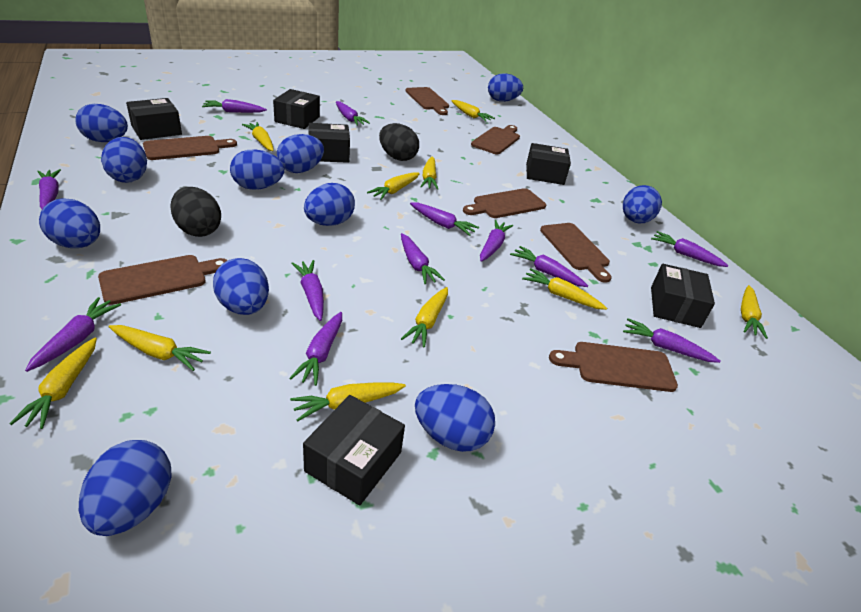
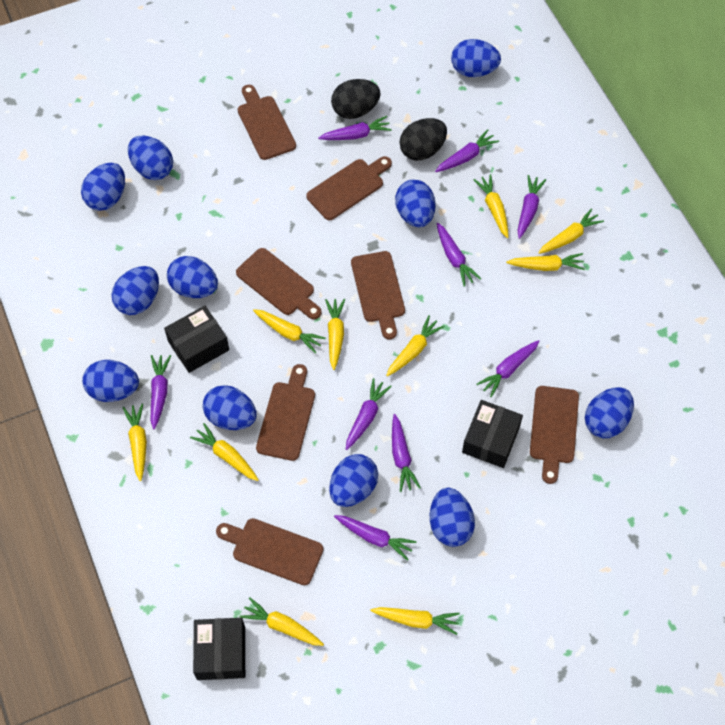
black box: 6 -> 3
purple carrot: 12 -> 9

